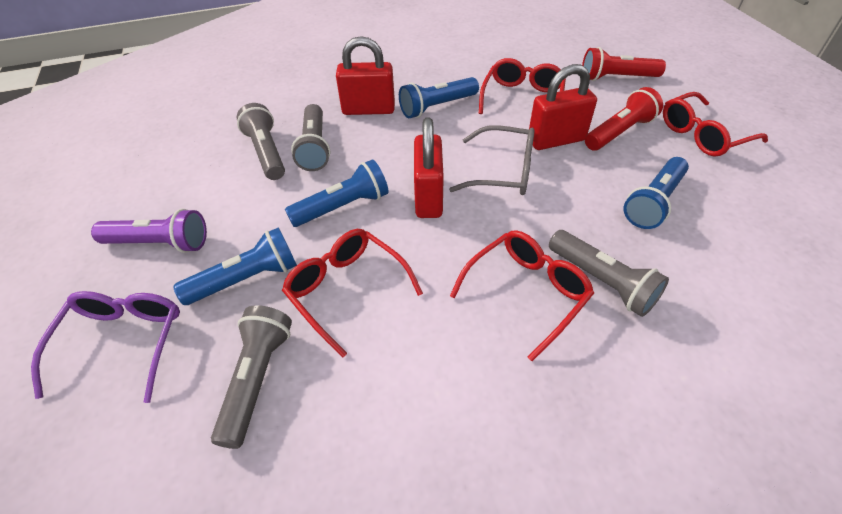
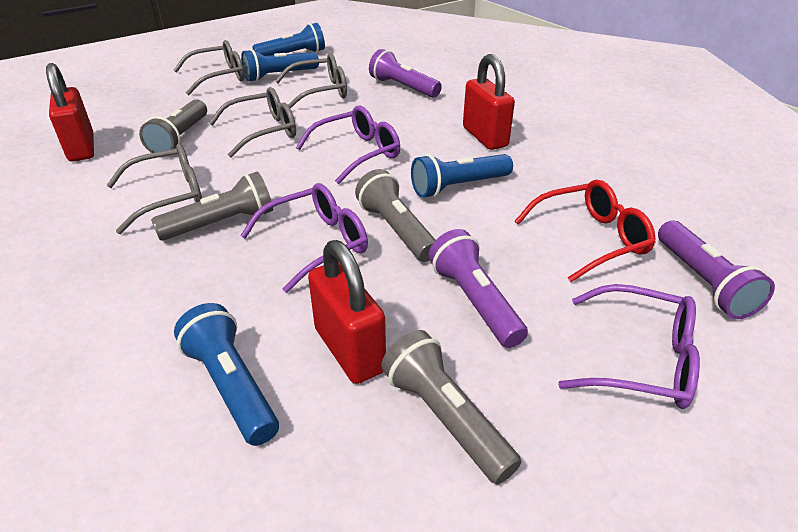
grey glasses: 1 -> 4
purple flashlight: 1 -> 3
purple glasses: 1 -> 3
red flashlight: 2 -> 0
red glasses: 4 -> 1

